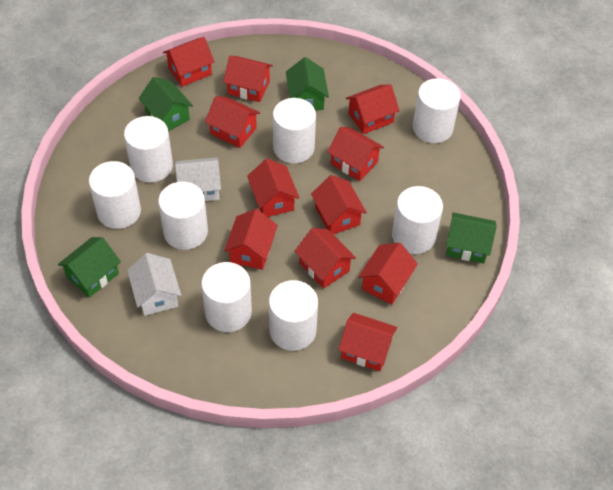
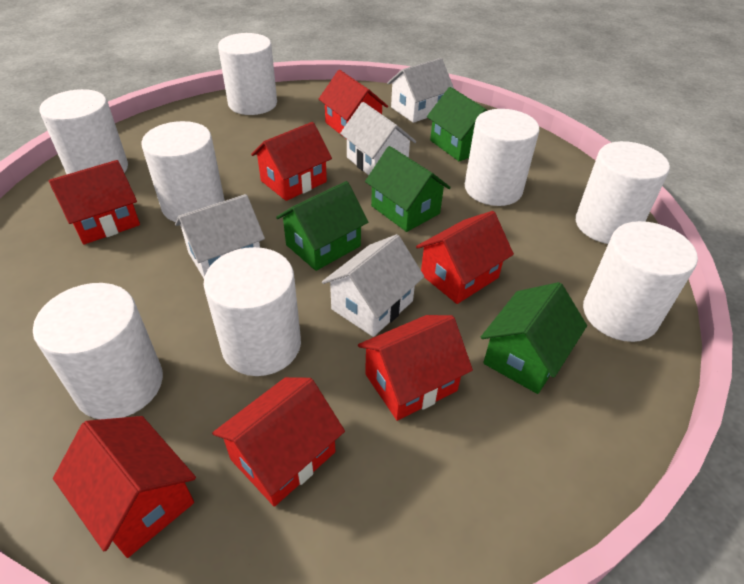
red house: 11 -> 7
white house: 2 -> 4

